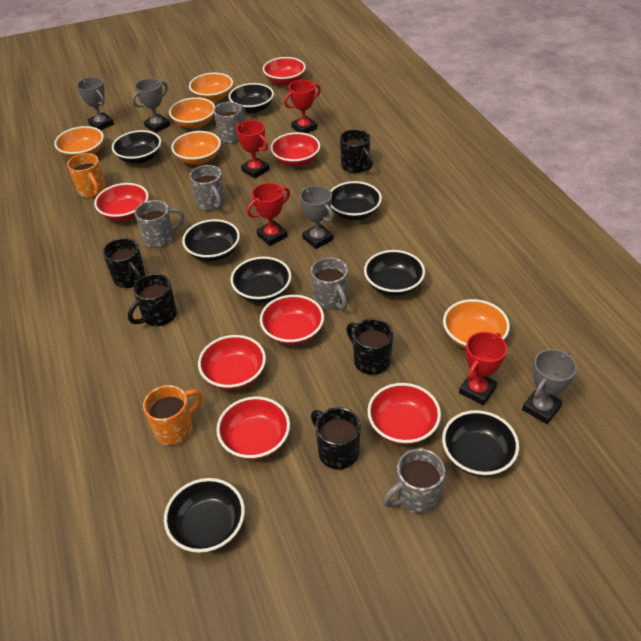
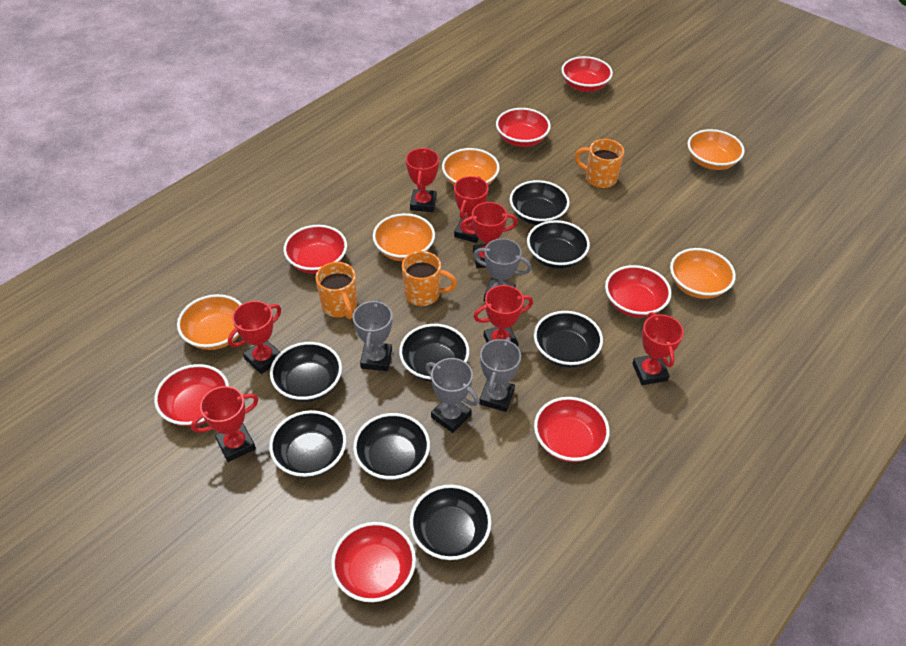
black mug: 5 -> 0
grey mug: 5 -> 0
orange mug: 2 -> 3
red trophy: 4 -> 7

